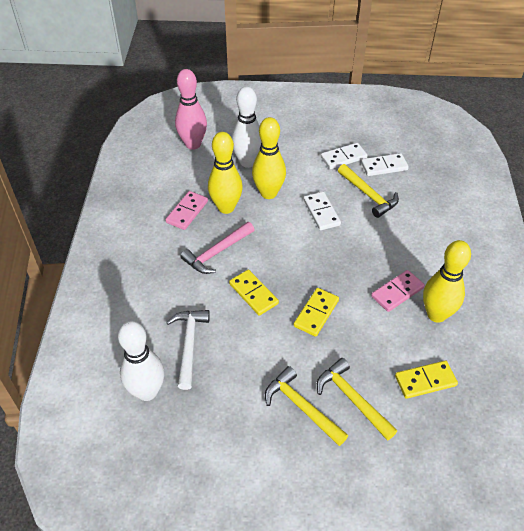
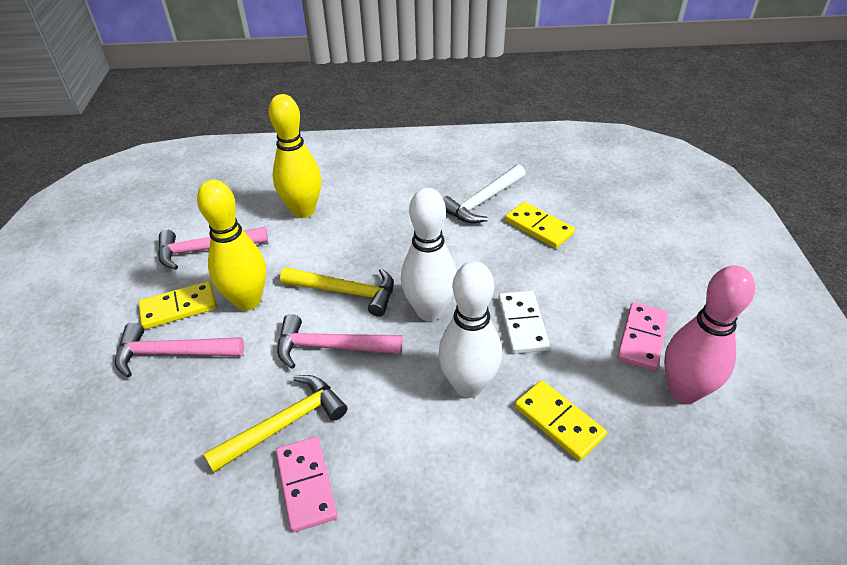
pink hammer: 1 -> 3
white domino: 3 -> 1
yellow bowling pin: 3 -> 2
yellow hammer: 3 -> 2

